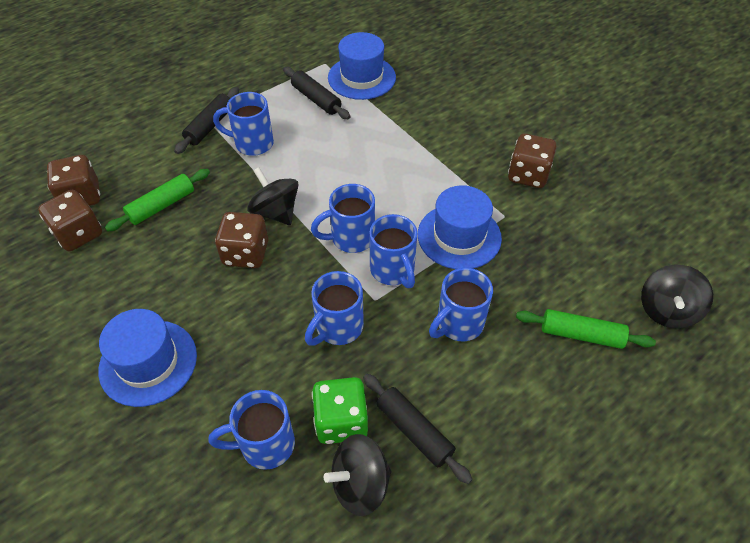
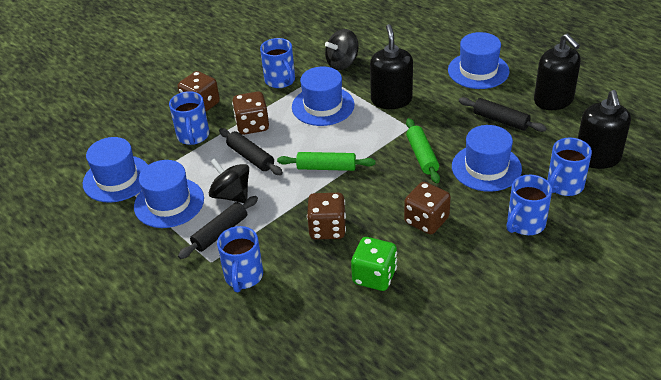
black soap dispenser: 0 -> 3
black spinning top: 3 -> 2
blue hat: 3 -> 5
blue mug: 6 -> 5

